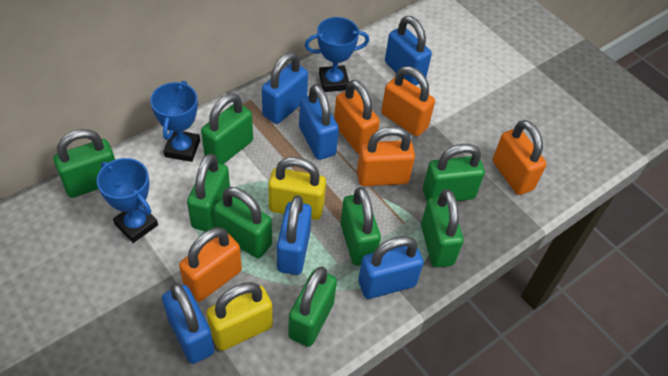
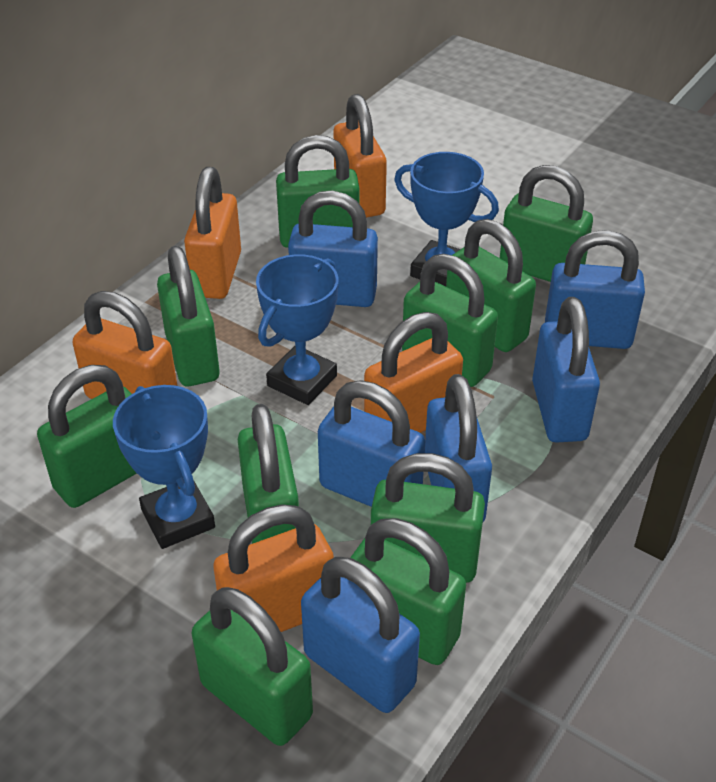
green padlock: 8 -> 10
yellow padlock: 2 -> 0

